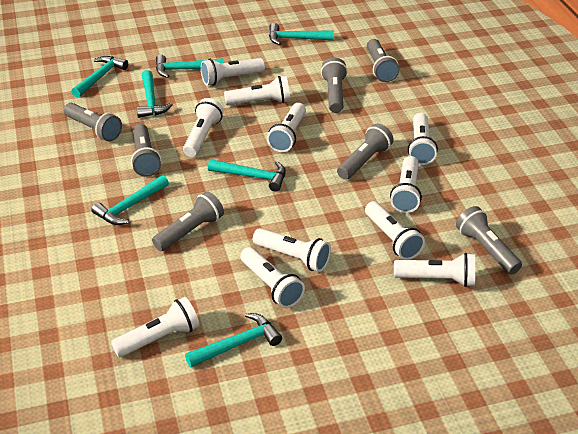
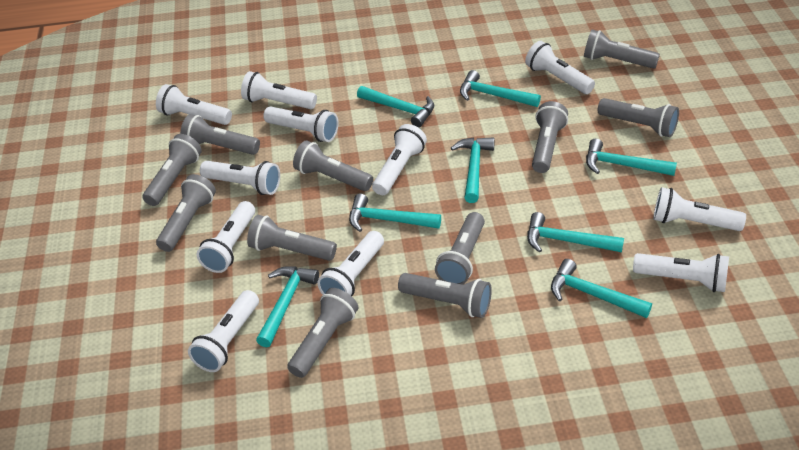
grey flashlight: 7 -> 11
turquoise hammer: 7 -> 8

